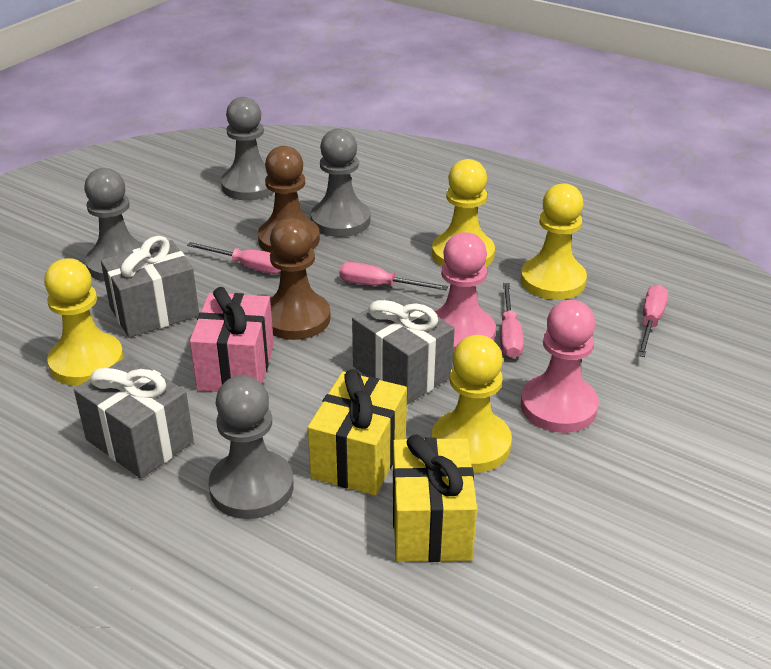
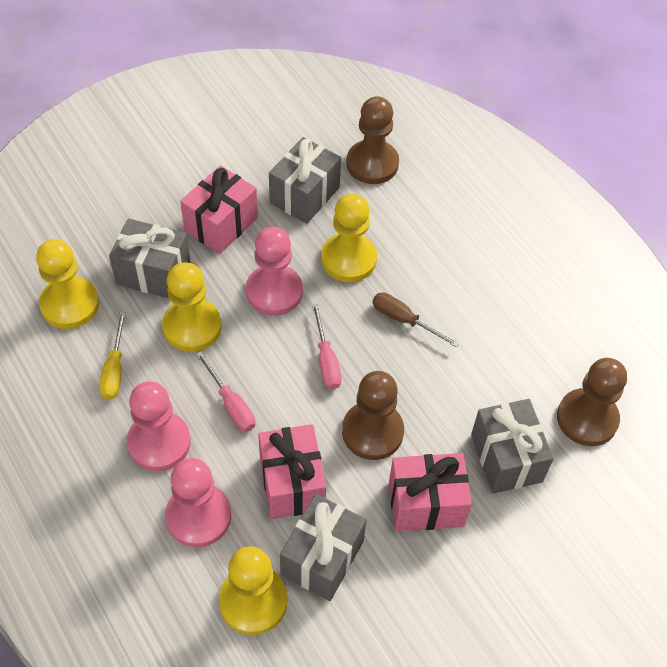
brown pawn: 2 -> 3
brown screwdriver: 0 -> 1
grey gift: 3 -> 4
grey pawn: 4 -> 0
pink gift: 1 -> 3
pink pawn: 2 -> 3
pink screwdriver: 4 -> 2
yellow gift: 2 -> 0
yellow screwdriver: 0 -> 1

